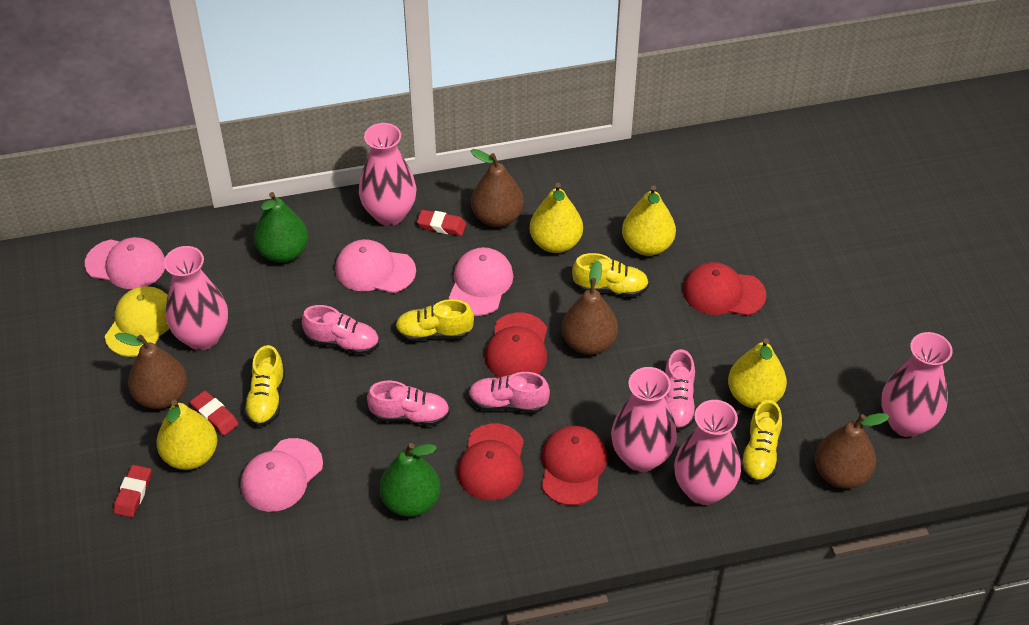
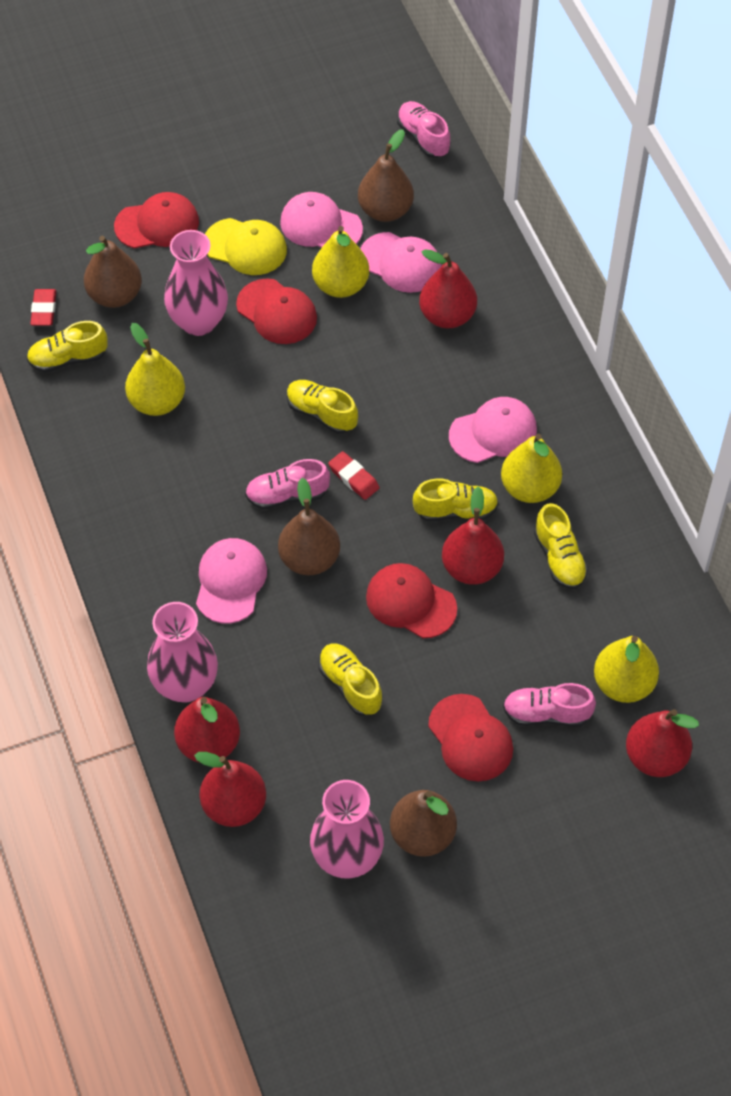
green pear: 2 -> 0
pink shoe: 4 -> 3
pink vase: 5 -> 3
red eraser: 3 -> 2
red pear: 0 -> 5
yellow shoe: 4 -> 5

